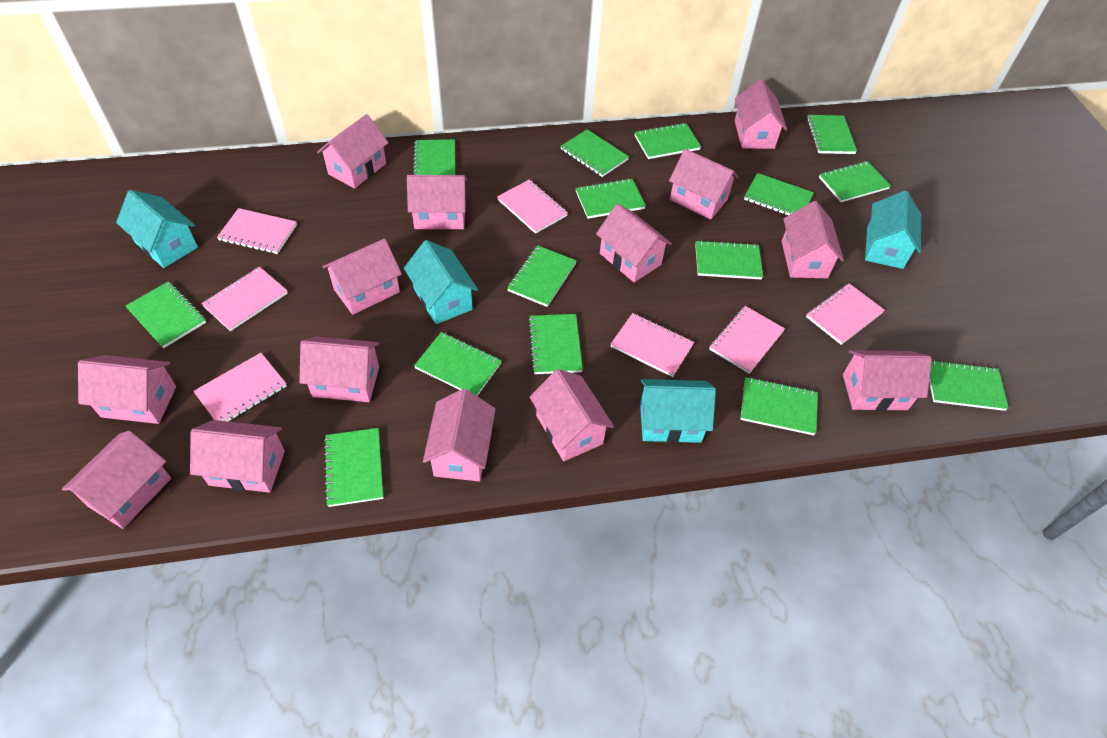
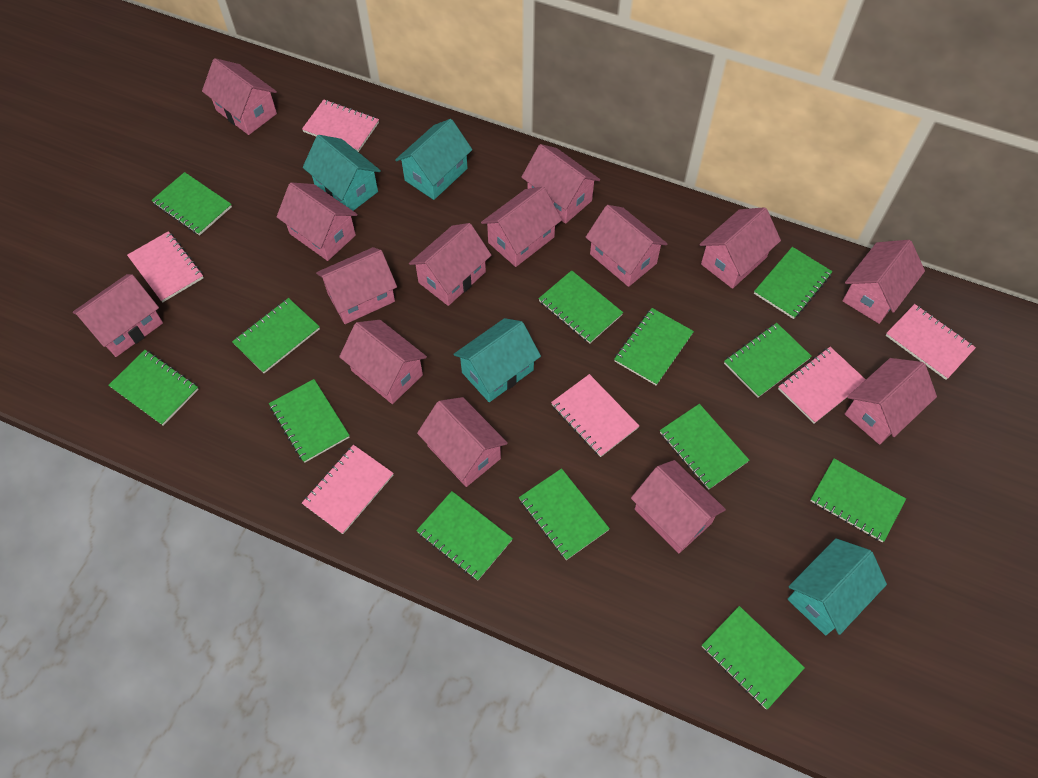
green notebook: 15 -> 13
pink notebook: 7 -> 6

